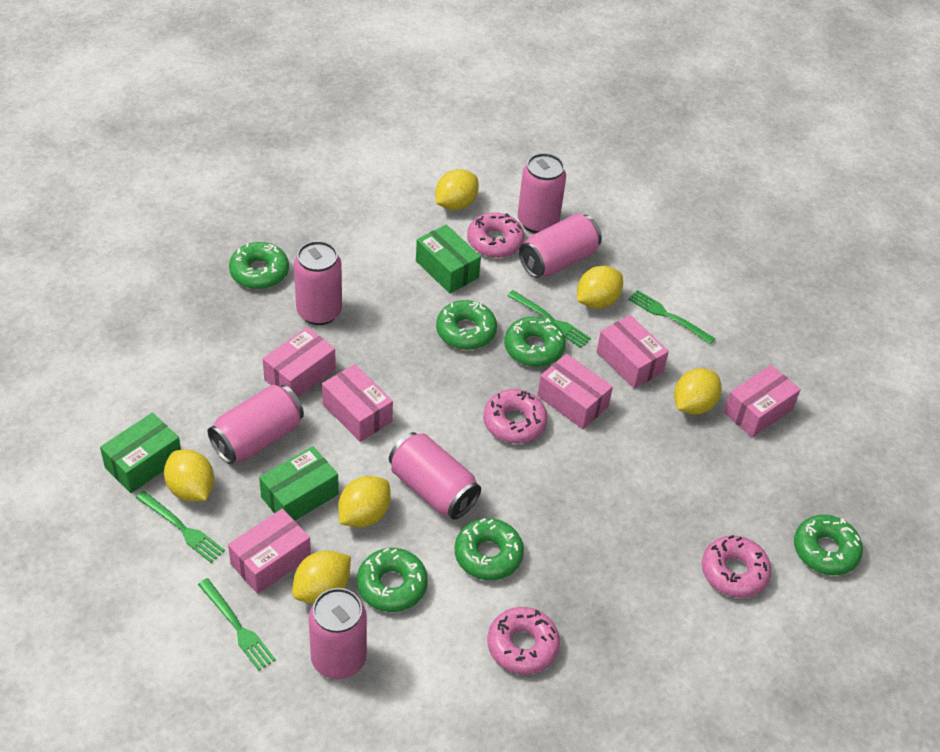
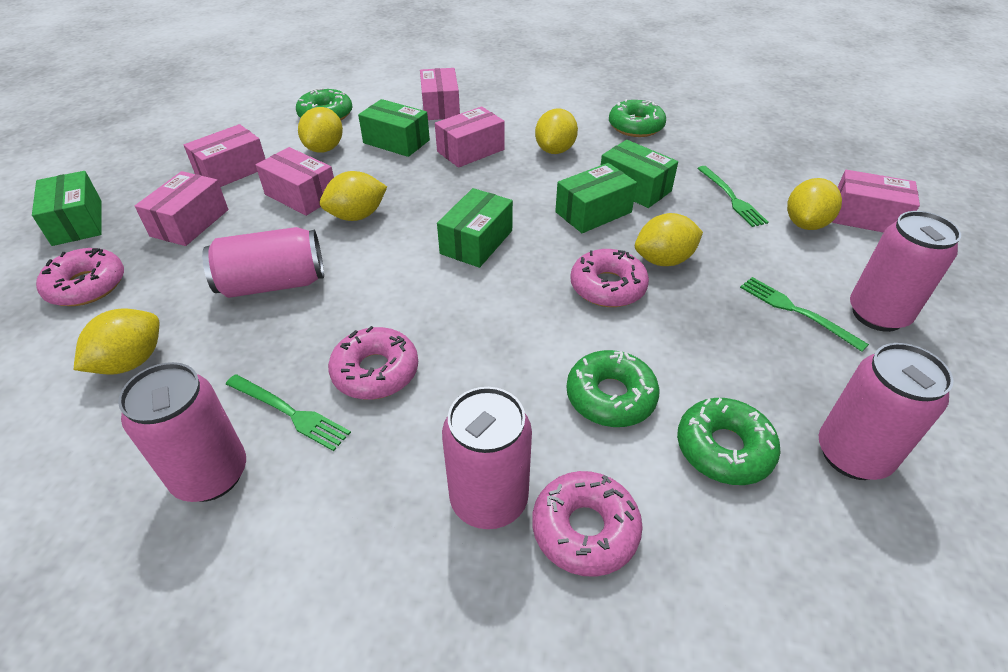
green box: 3 -> 5
green donut: 6 -> 4
green fork: 4 -> 3
pink can: 6 -> 5

